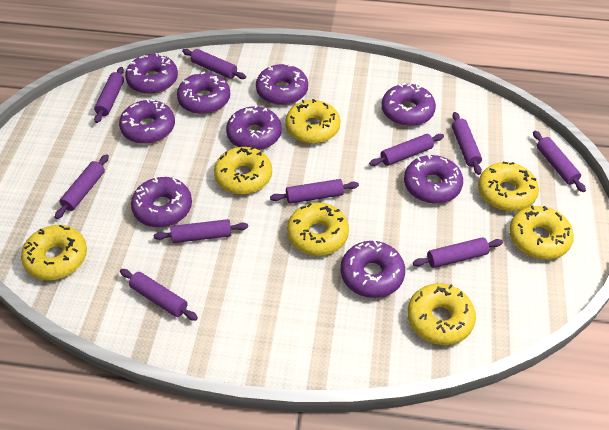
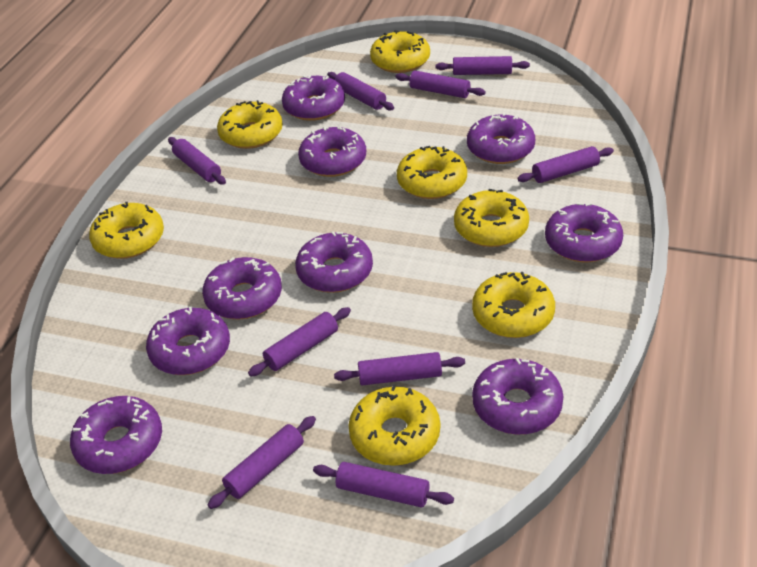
purple rolling pin: 10 -> 9

